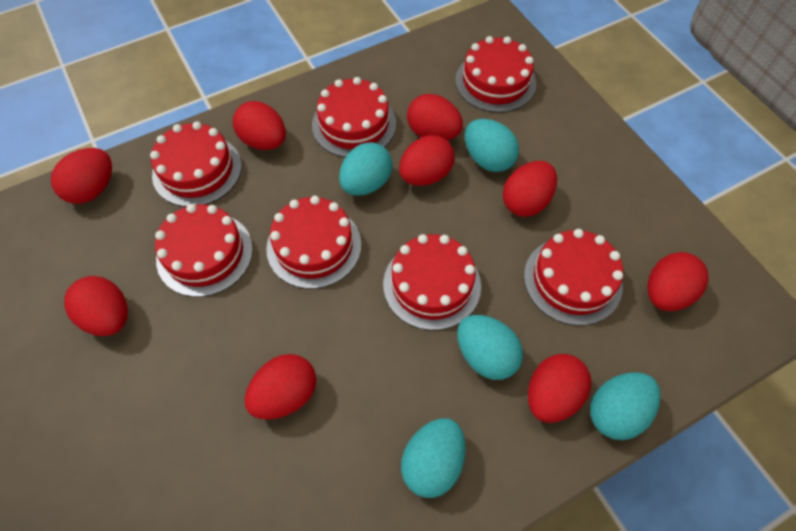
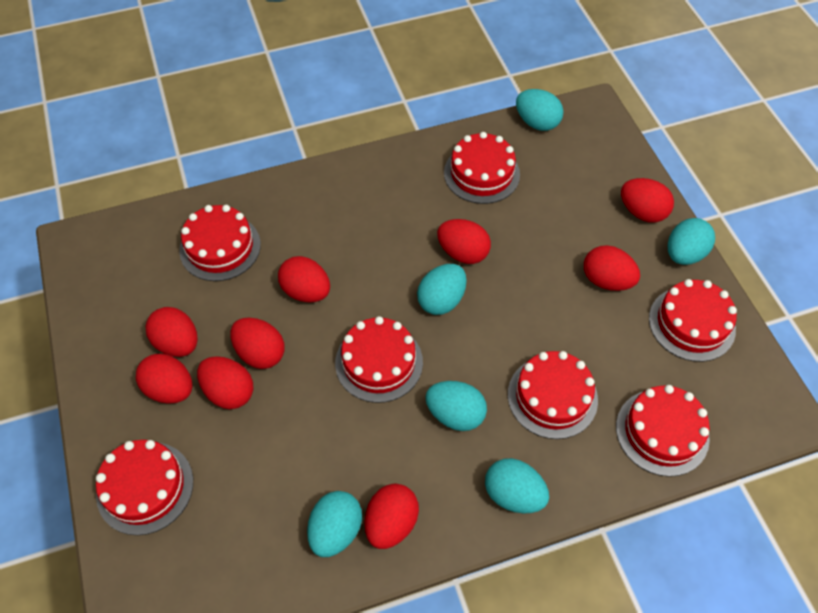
turquoise egg: 5 -> 6

